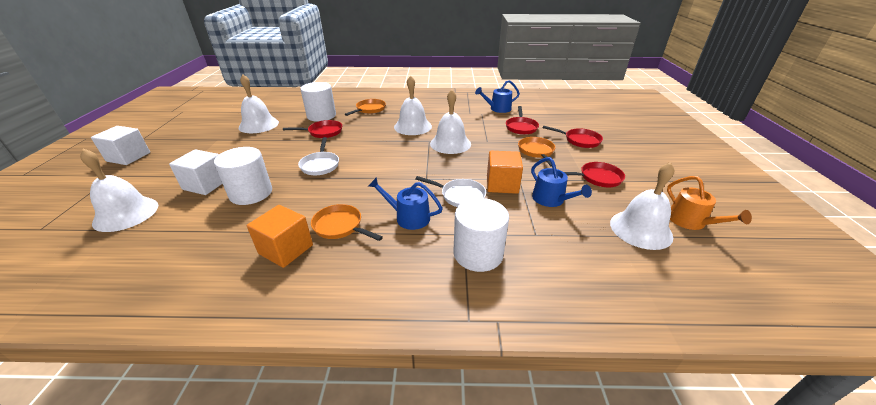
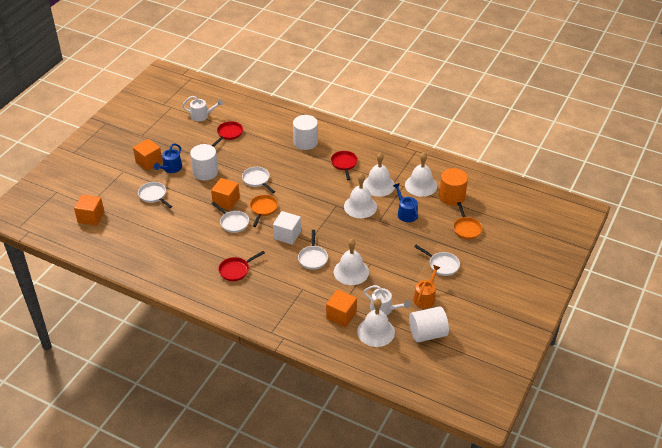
blue watering can: 3 -> 2
orange cube: 2 -> 4
orange cylinder: 0 -> 1
orange pan: 3 -> 2
red pan: 4 -> 3
white cube: 2 -> 1
white pan: 2 -> 5
white watering can: 0 -> 2

